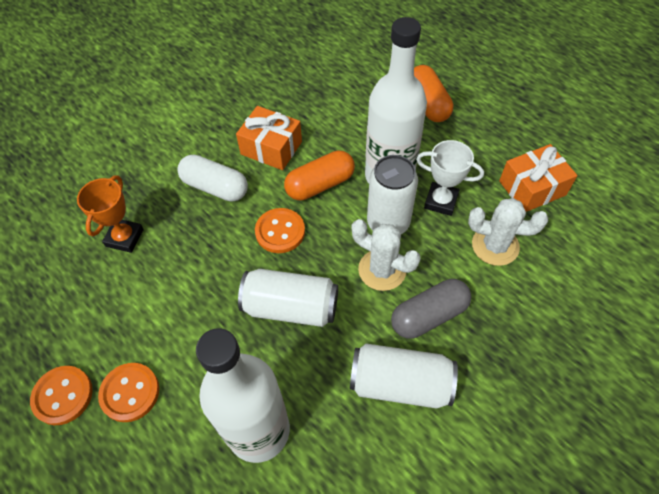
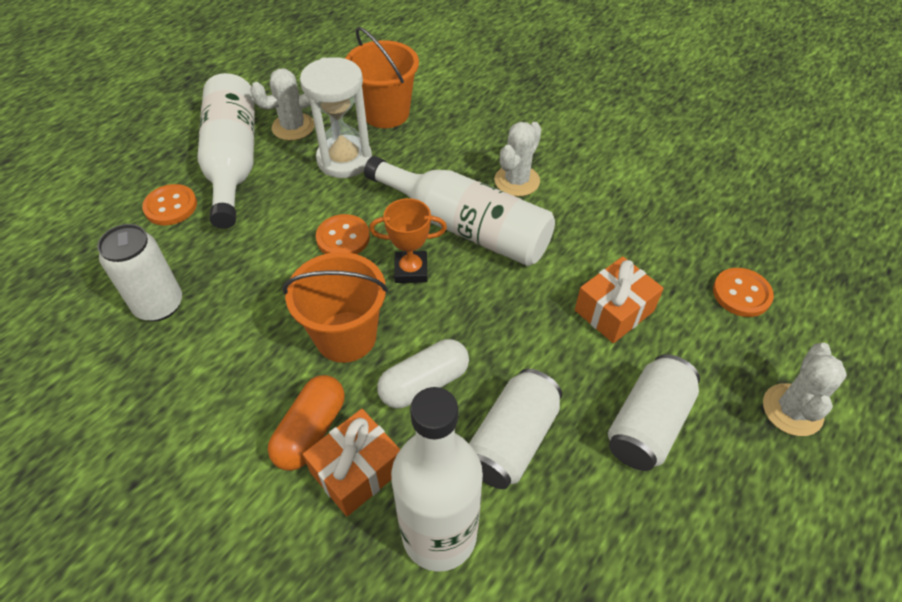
grey capsule: 1 -> 0
orange bucket: 0 -> 2
orange capsule: 2 -> 1
white bottle: 2 -> 3
white cactus: 2 -> 3
white hourglass: 0 -> 1
white trophy: 1 -> 0

